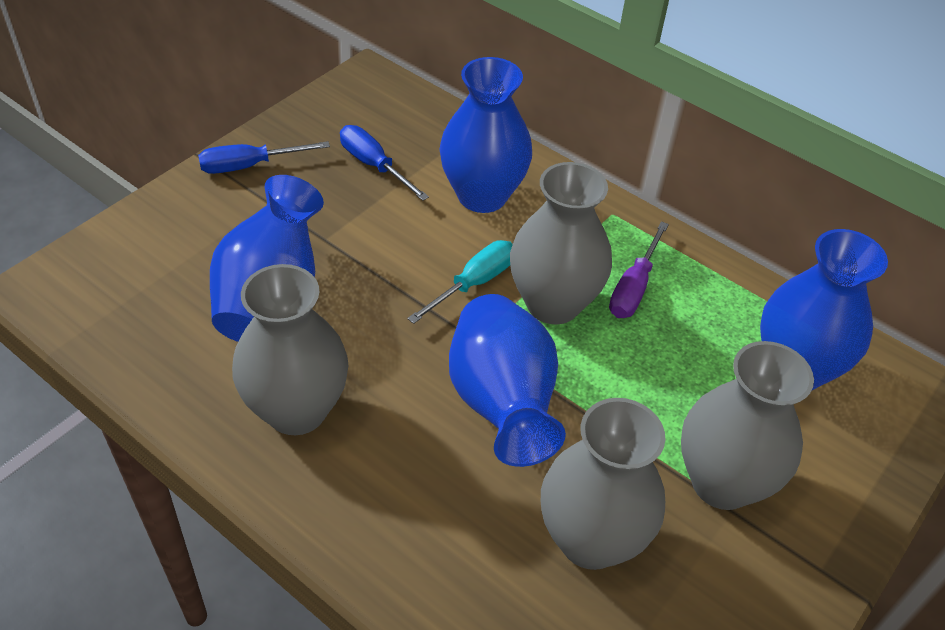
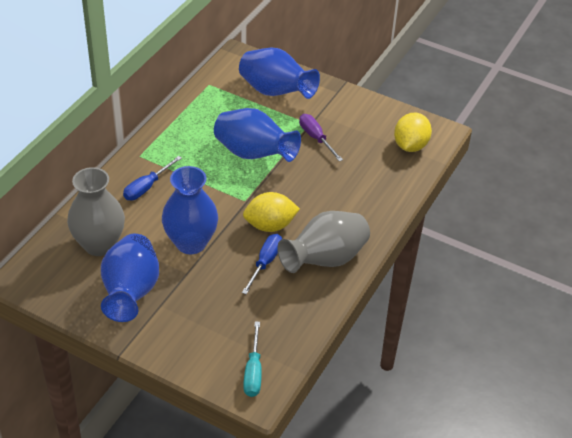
grey vase: 4 -> 2
yellow lemon: 0 -> 2

